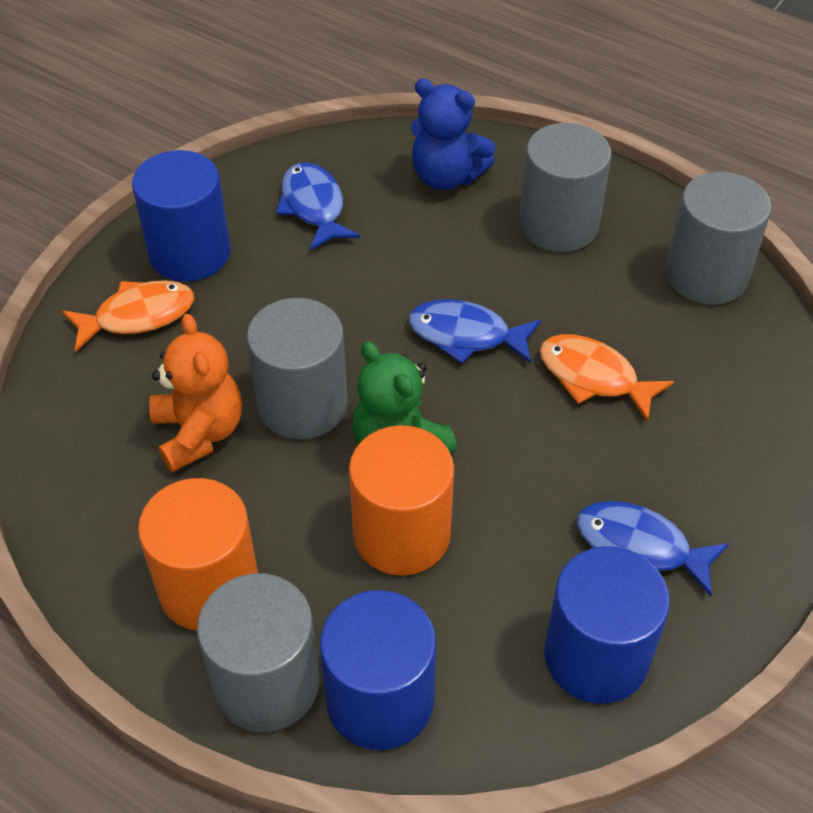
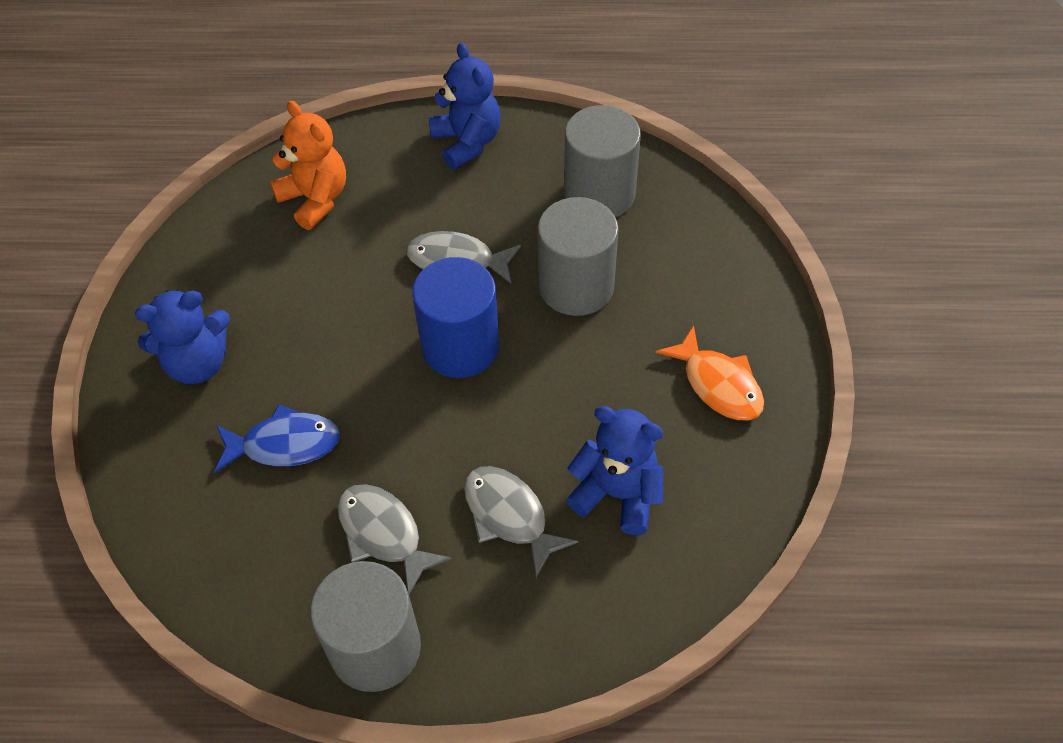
blue cylinder: 3 -> 1
blue fish: 3 -> 1
blue teddy bear: 1 -> 3
green teddy bear: 1 -> 0
grey cylinder: 4 -> 3
grey fish: 0 -> 3
orange cylinder: 2 -> 0
orange fish: 2 -> 1

